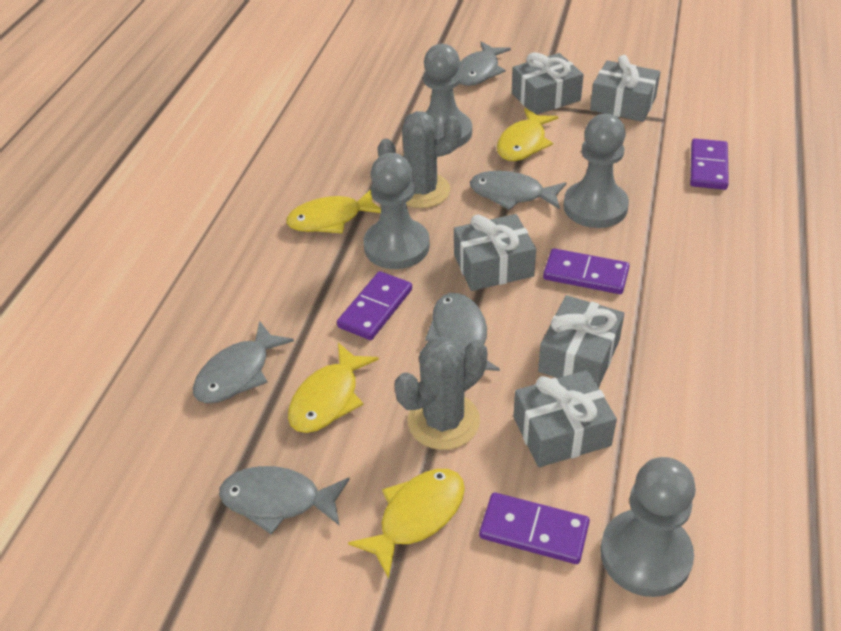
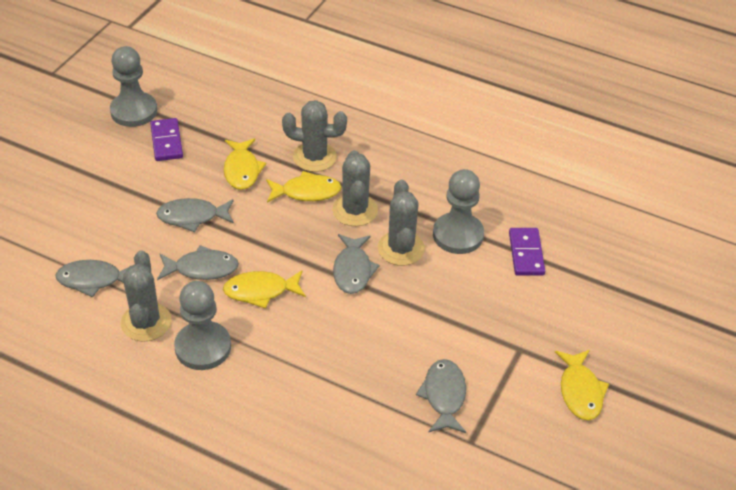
grey cactus: 2 -> 4
grey gift: 5 -> 0
grey pawn: 4 -> 3
purple domino: 4 -> 2

